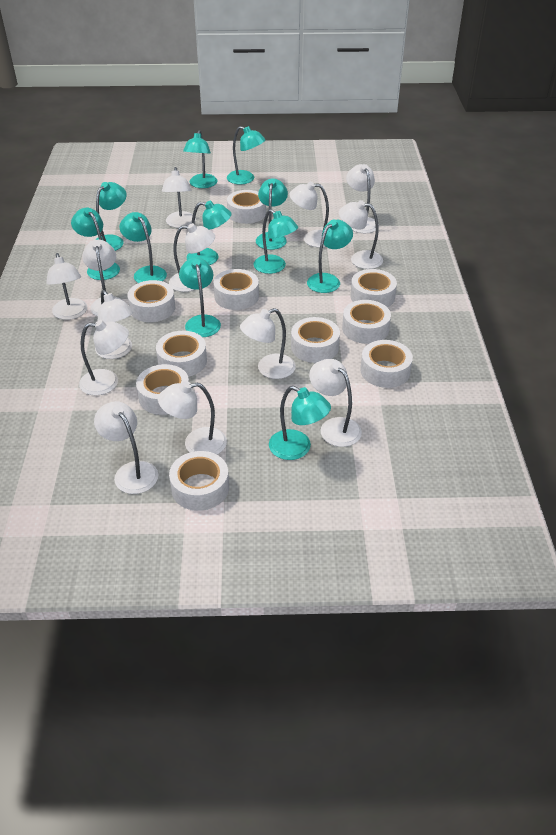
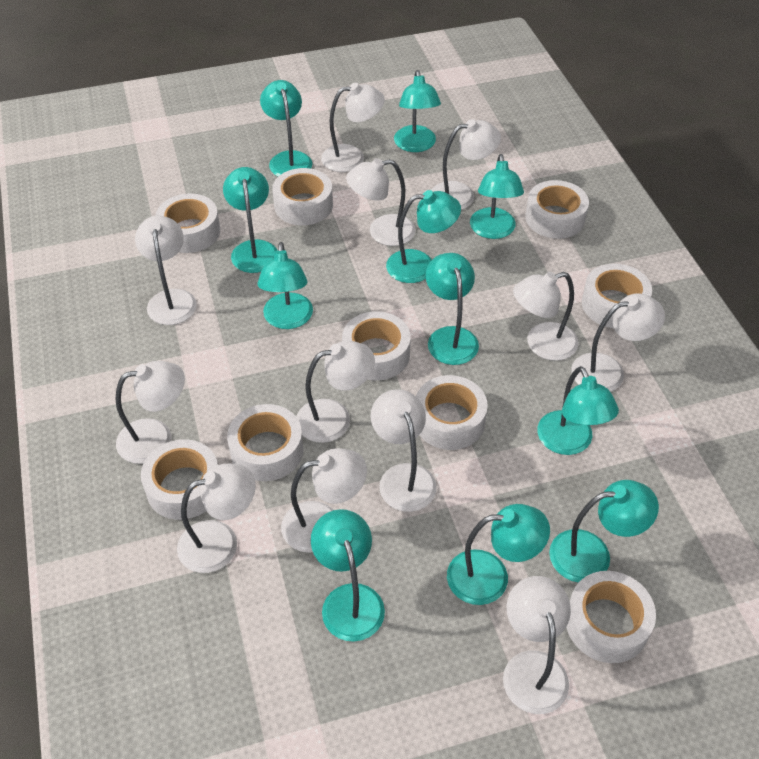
white lamp: 13 -> 12
white tape: 10 -> 9

